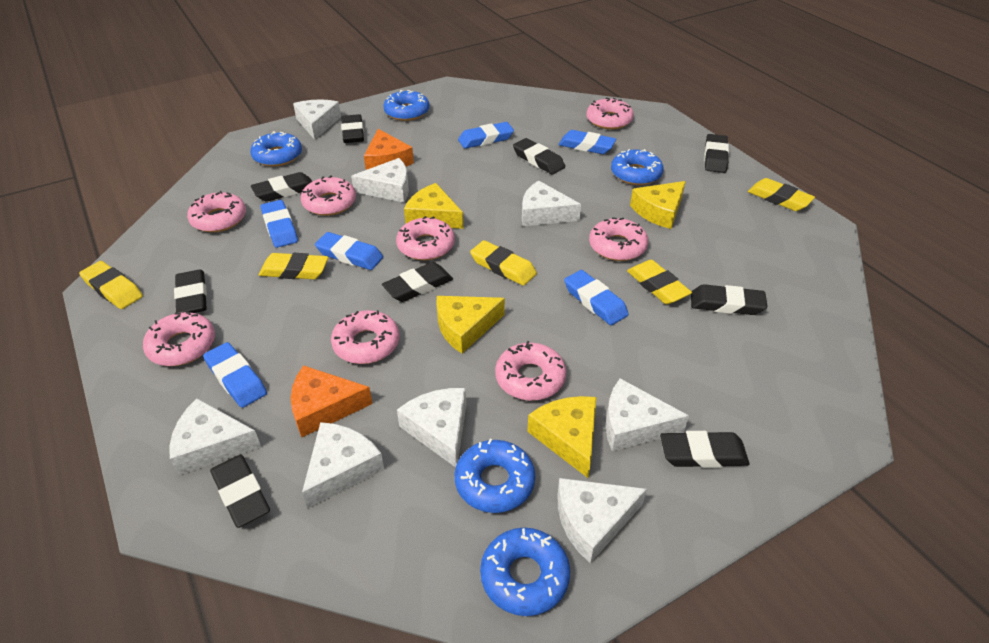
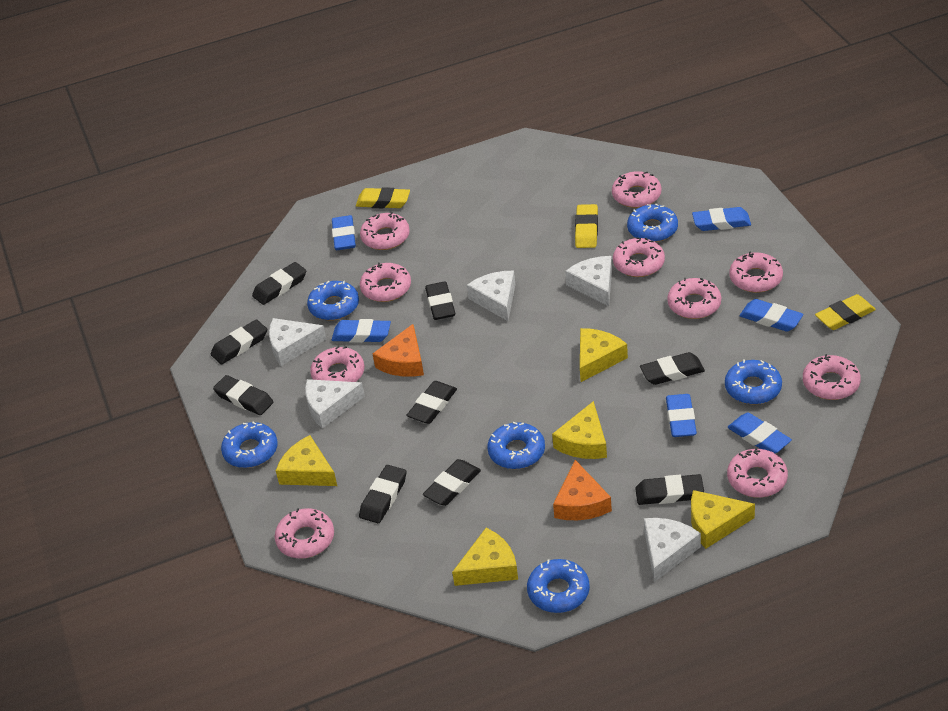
blue donut: 5 -> 6
pink donut: 8 -> 10
white cheese: 8 -> 5
yellow cheese: 4 -> 5
yellow eraser: 5 -> 3

